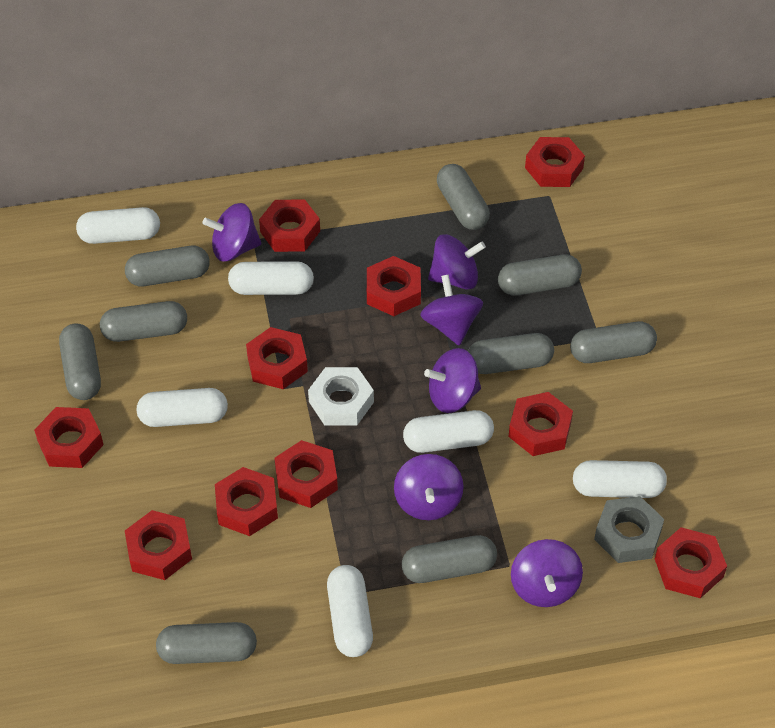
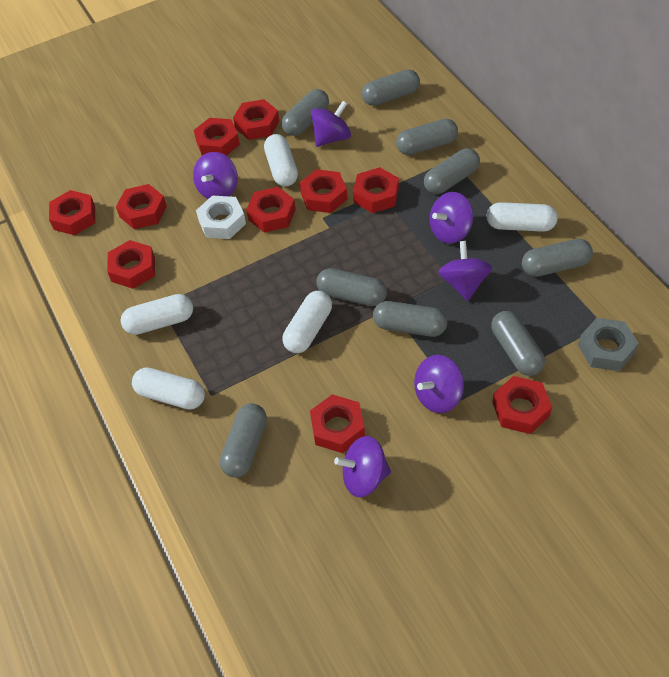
white capsule: 6 -> 5

